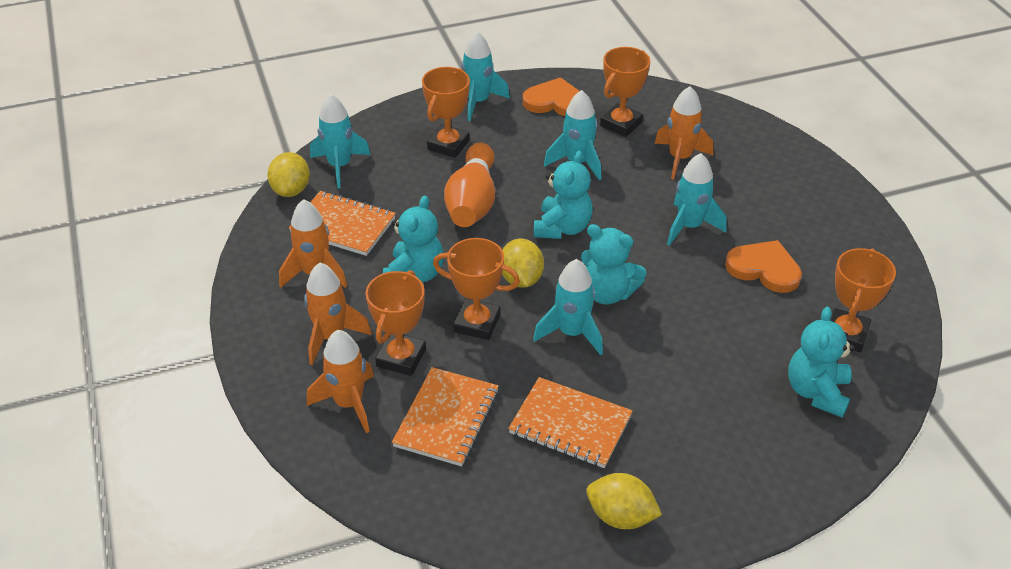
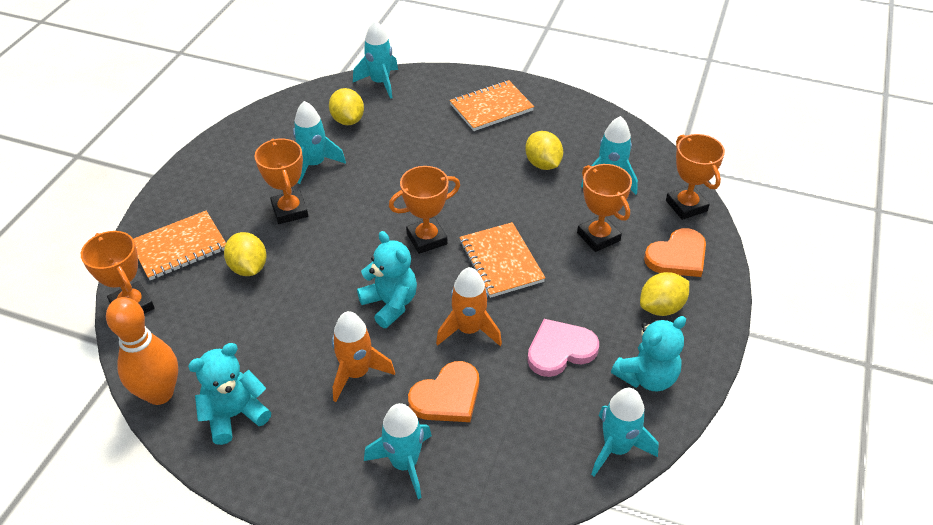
orange rocket: 4 -> 2
pink heart: 0 -> 1
turquoise teddy bear: 4 -> 3
yellow lemon: 3 -> 4

